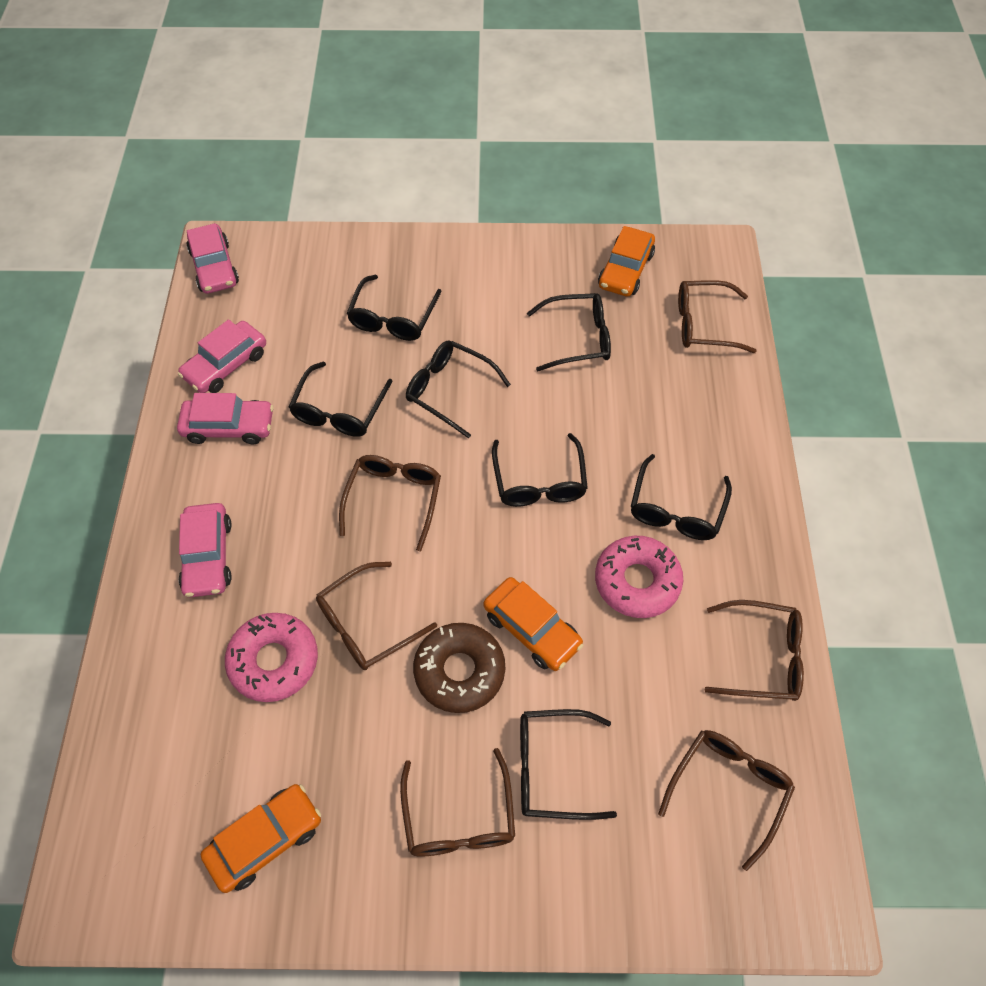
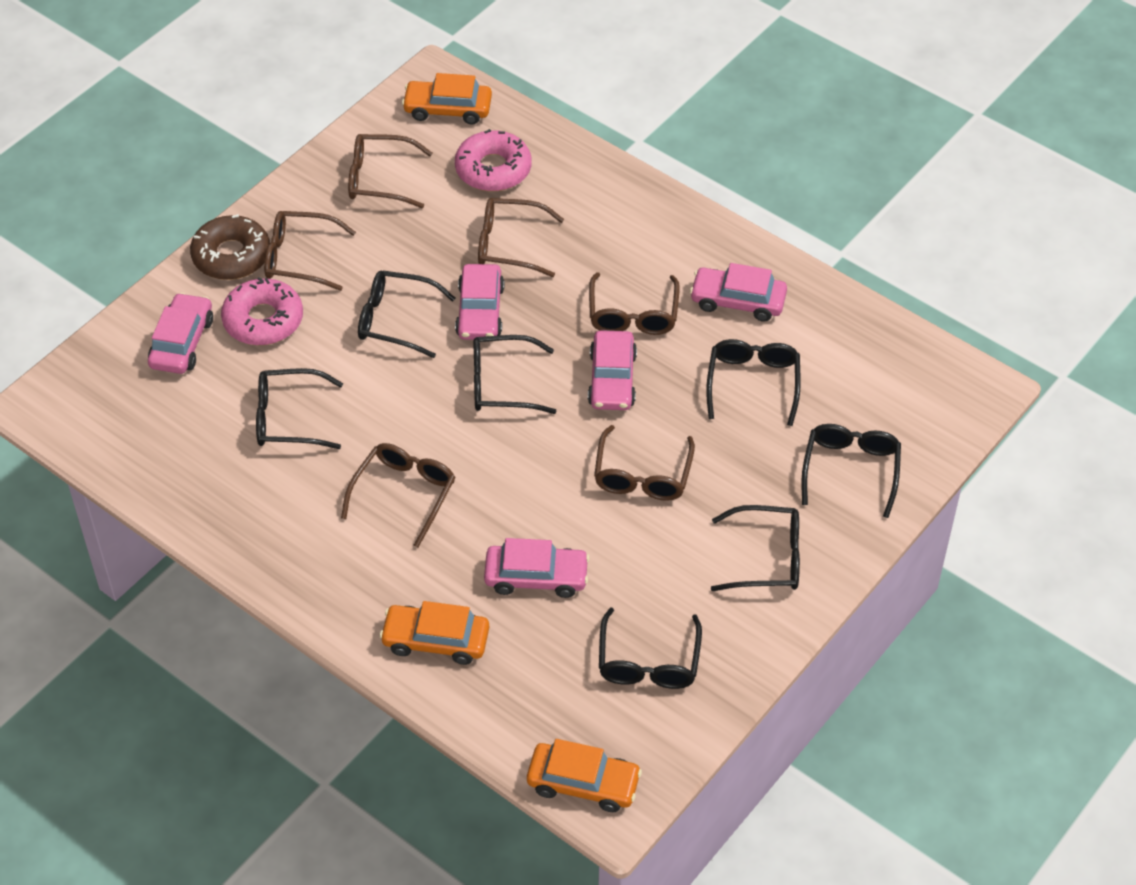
pink car: 4 -> 5

